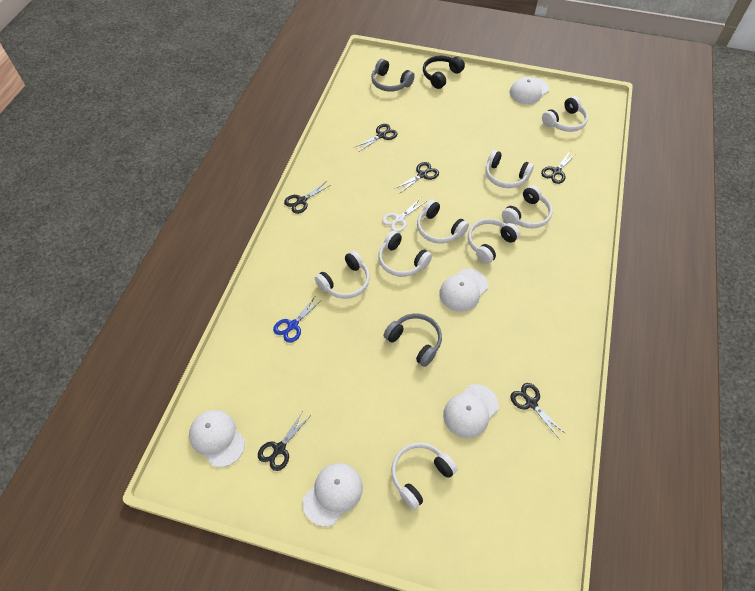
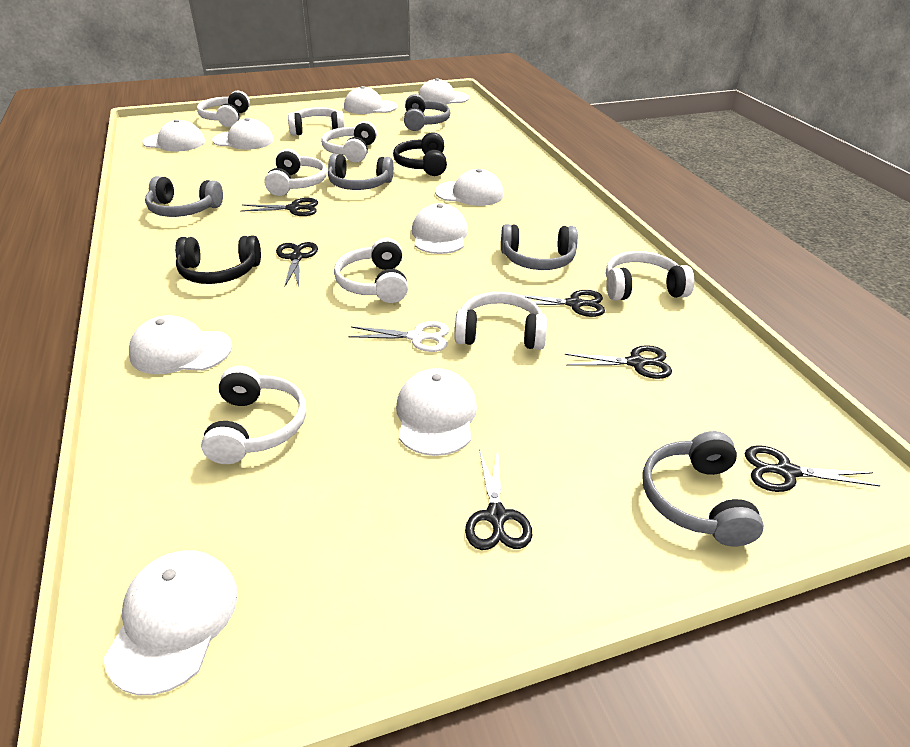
black headphones: 1 -> 2
blue scissors: 1 -> 0
grey headphones: 2 -> 5
white cap: 5 -> 9

